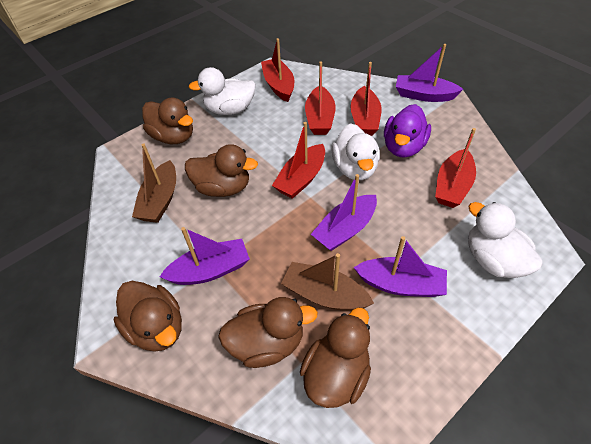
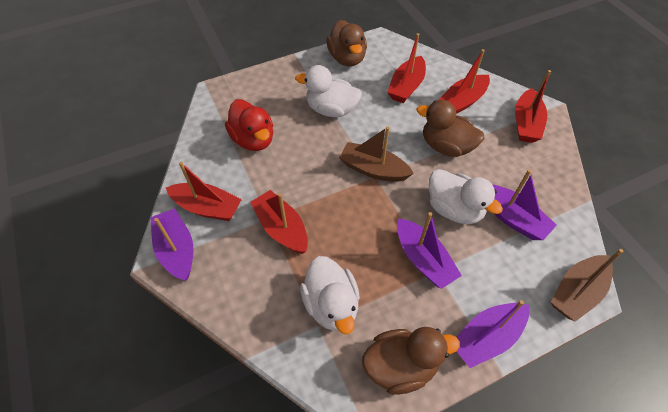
brown duck: 5 -> 3
purple duck: 1 -> 0
red duck: 0 -> 1

